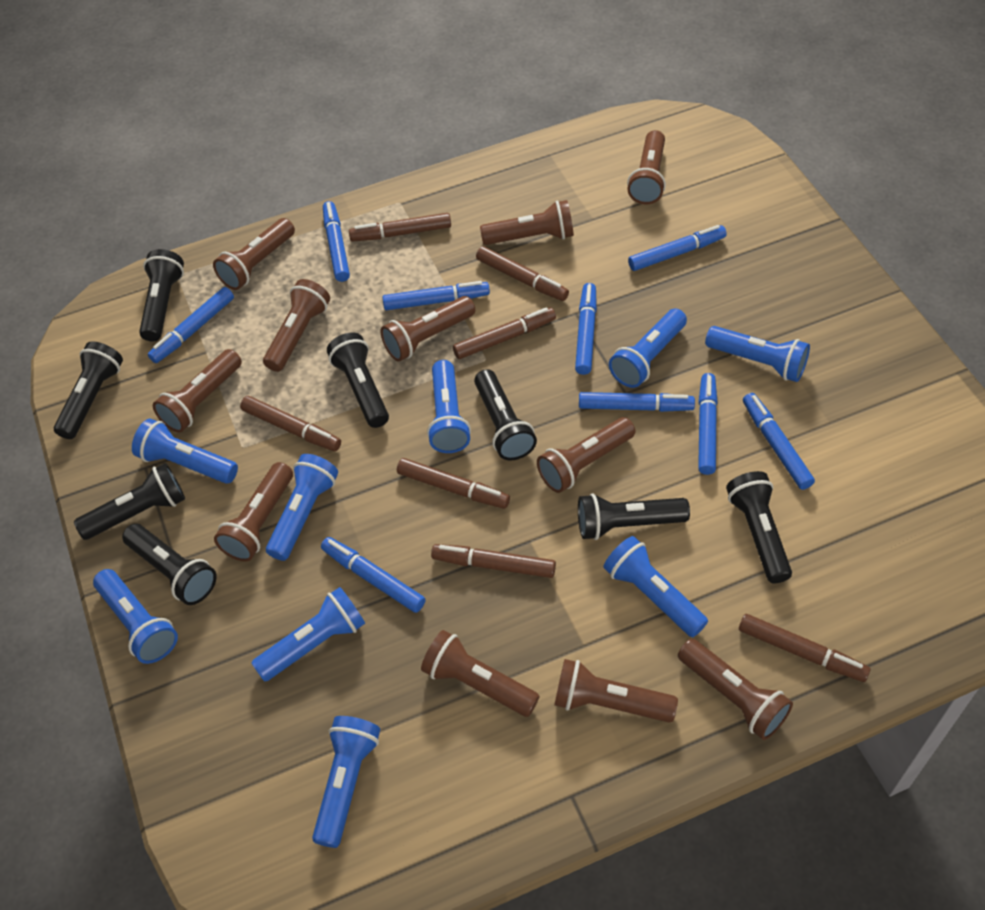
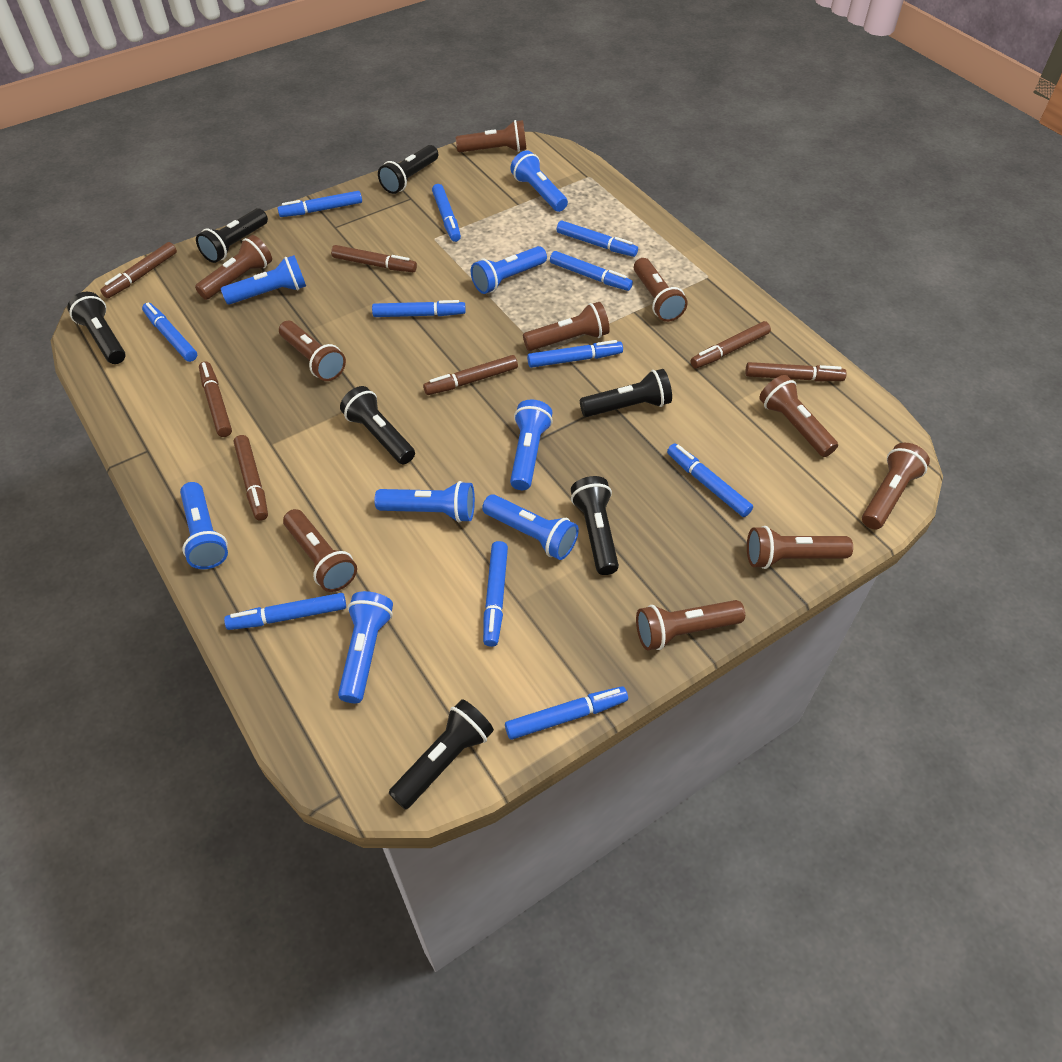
black flashlight: 8 -> 7
blue flashlight: 9 -> 8
blue marker: 9 -> 11
brown flashlight: 11 -> 10

